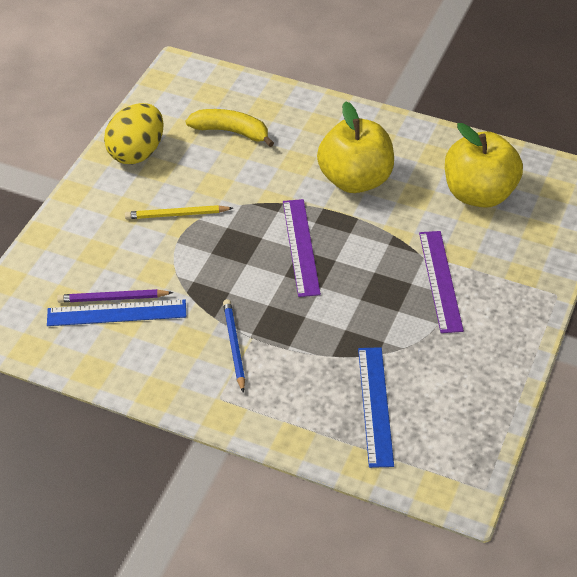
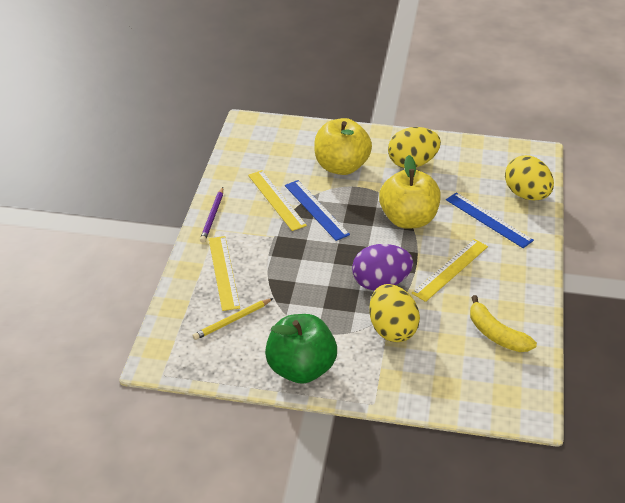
blue pencil: 1 -> 0
green apple: 0 -> 1
purple egg: 0 -> 1
purple ruler: 2 -> 0
yellow egg: 1 -> 3
yellow ruler: 0 -> 3

